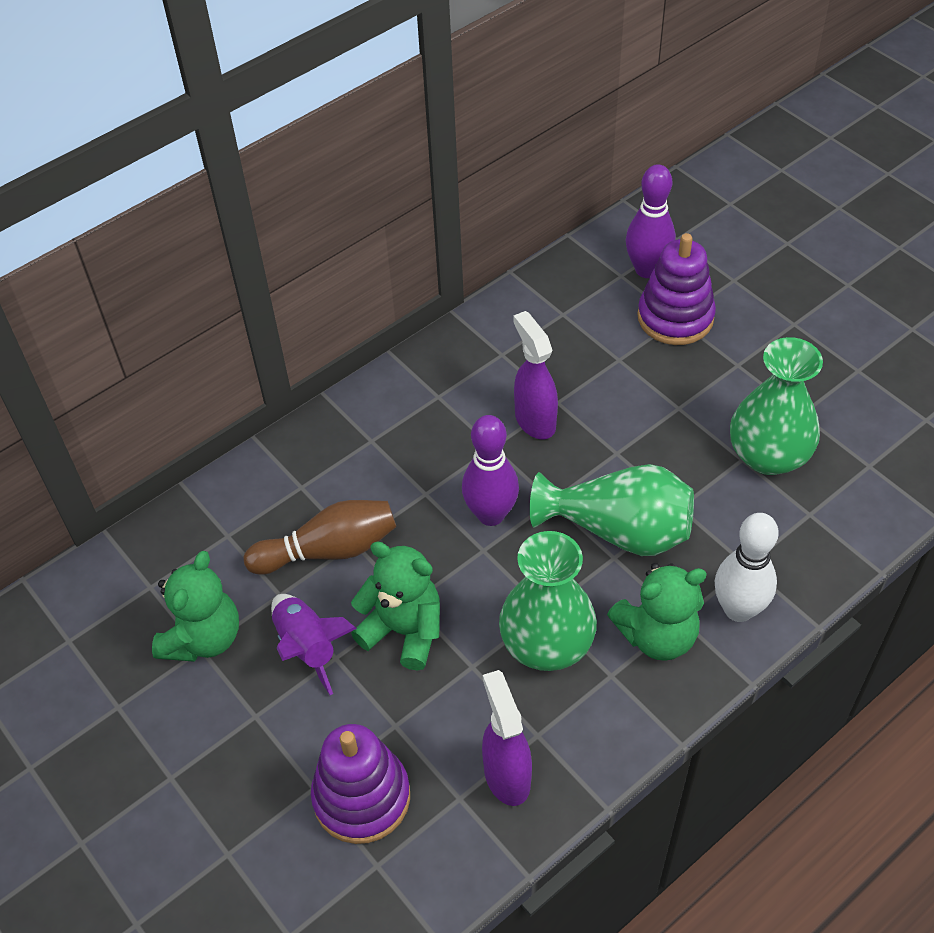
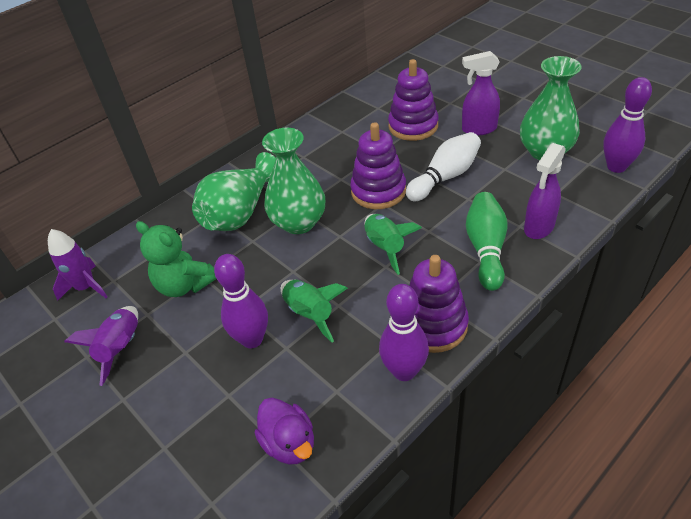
brown bowling pin: 1 -> 0
green bowling pin: 0 -> 1
green rocket: 0 -> 2
green teddy bear: 3 -> 1
purple bowling pin: 2 -> 3
purple duck: 0 -> 1
purple rocket: 1 -> 2
purple stacking toy: 2 -> 3

